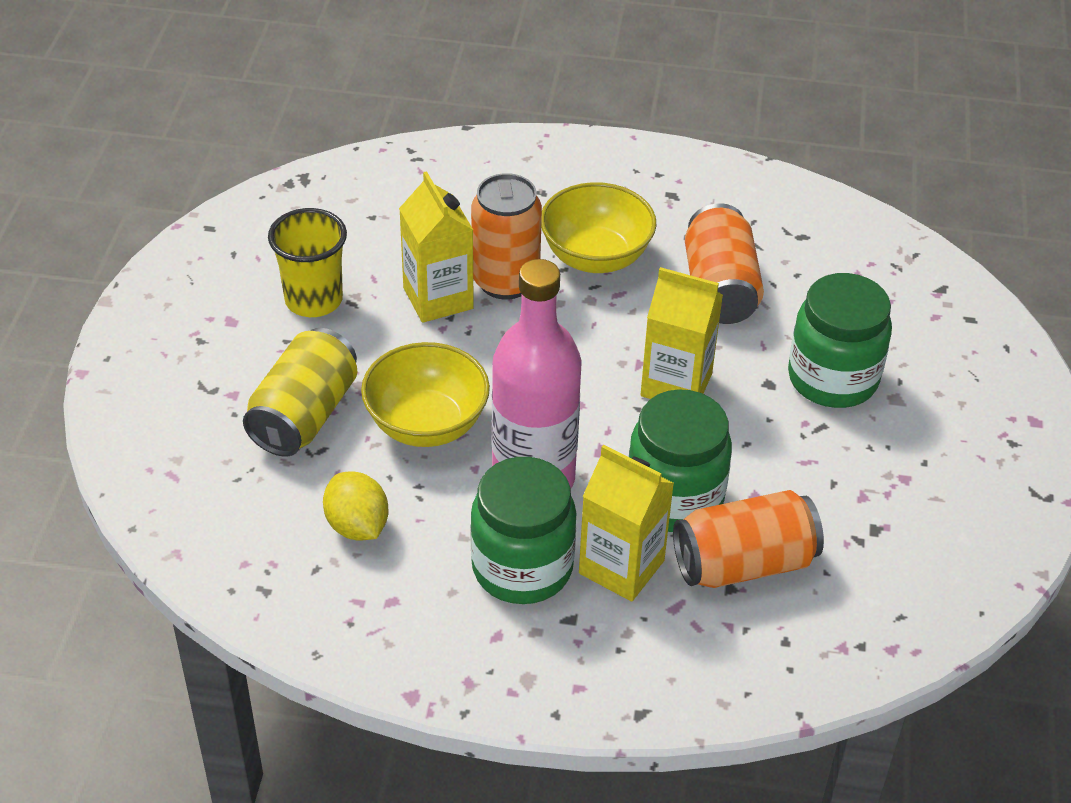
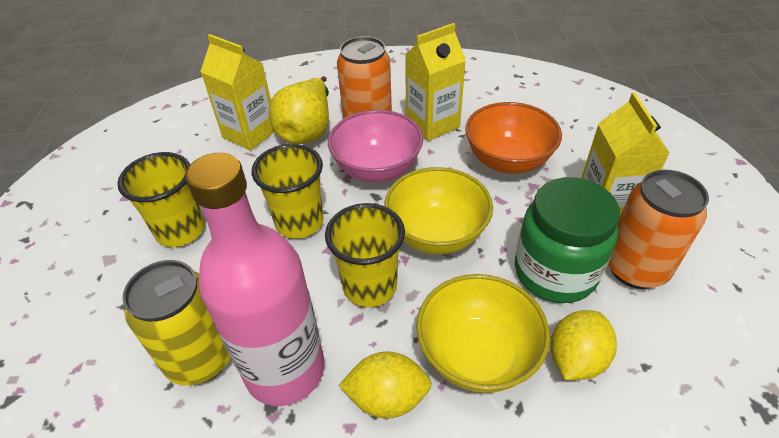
green jar: 3 -> 1
orange bowl: 0 -> 1
orange can: 3 -> 2
pink bowl: 0 -> 1
yellow cup: 1 -> 3
yellow lemon: 1 -> 2
yellow pear: 0 -> 1

